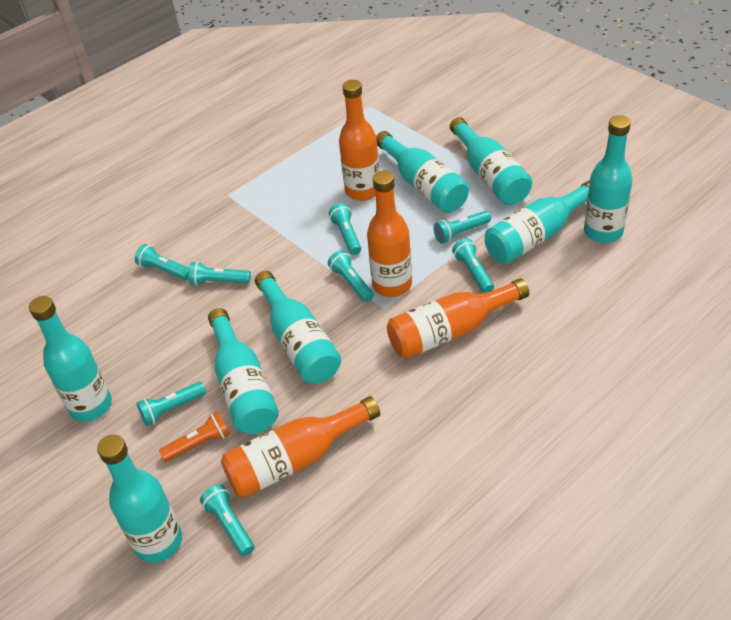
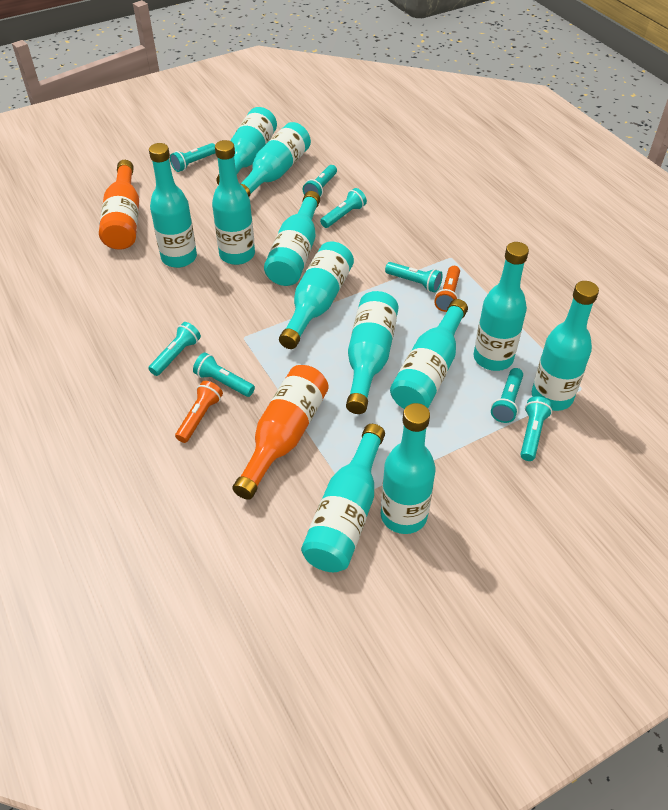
orange bottle: 4 -> 2
orange flashlight: 1 -> 2
turquoise bottle: 8 -> 12

